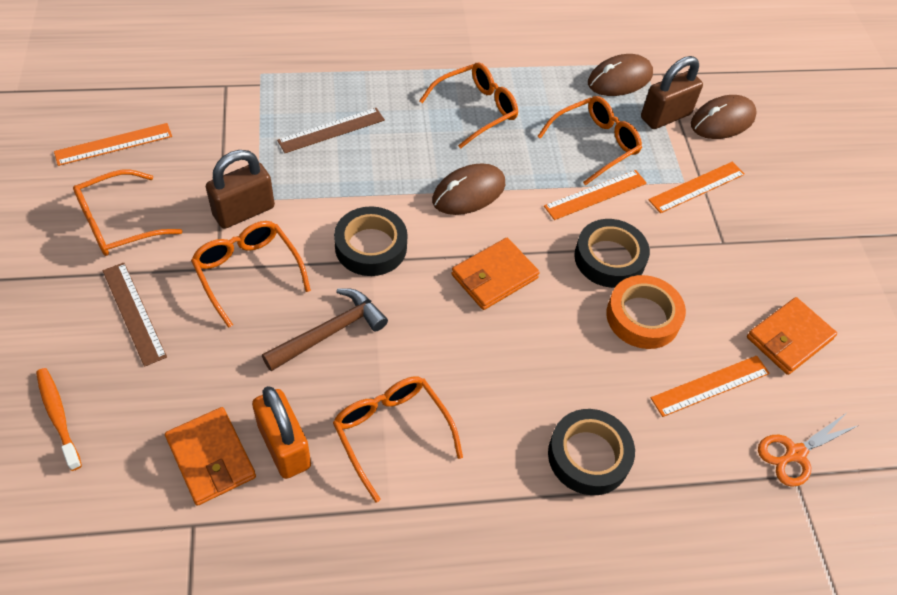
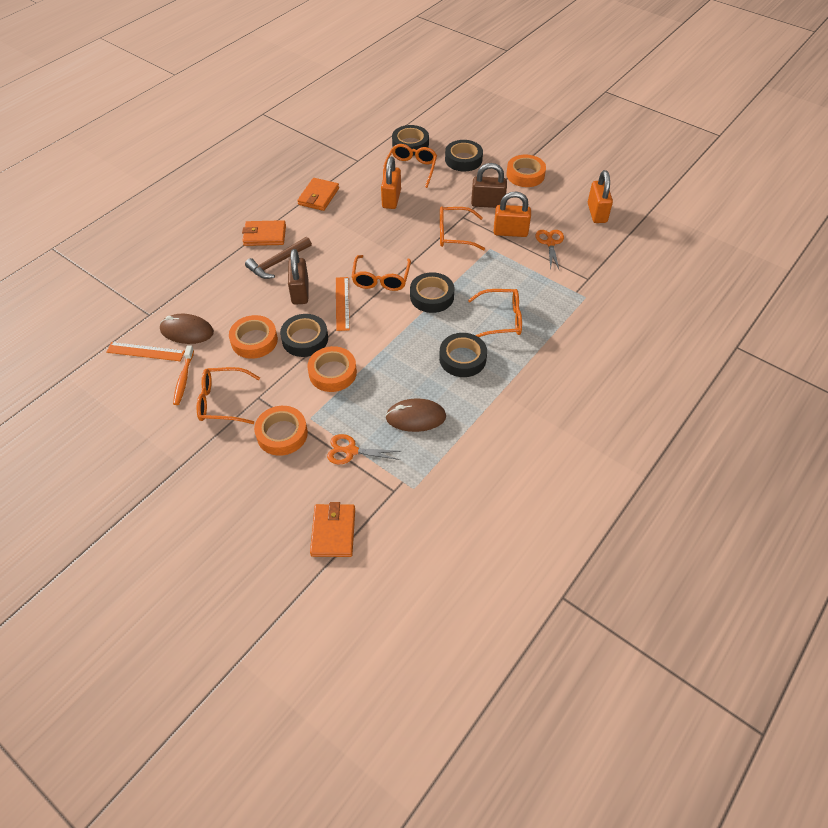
black tape: 3 -> 5
brown mouse: 3 -> 2
brown ruler: 2 -> 0
orange padlock: 1 -> 3
orange ruler: 4 -> 2
orange scissors: 1 -> 2
orange tape: 1 -> 4

